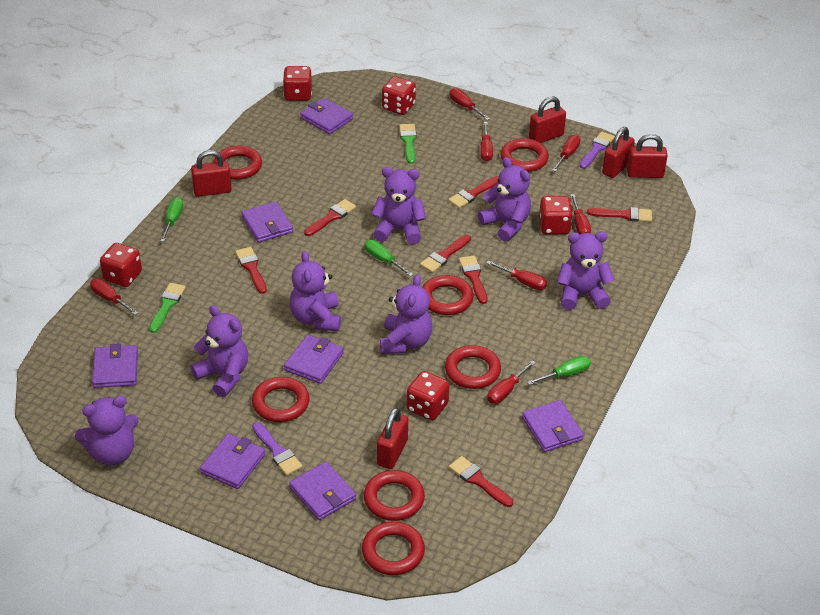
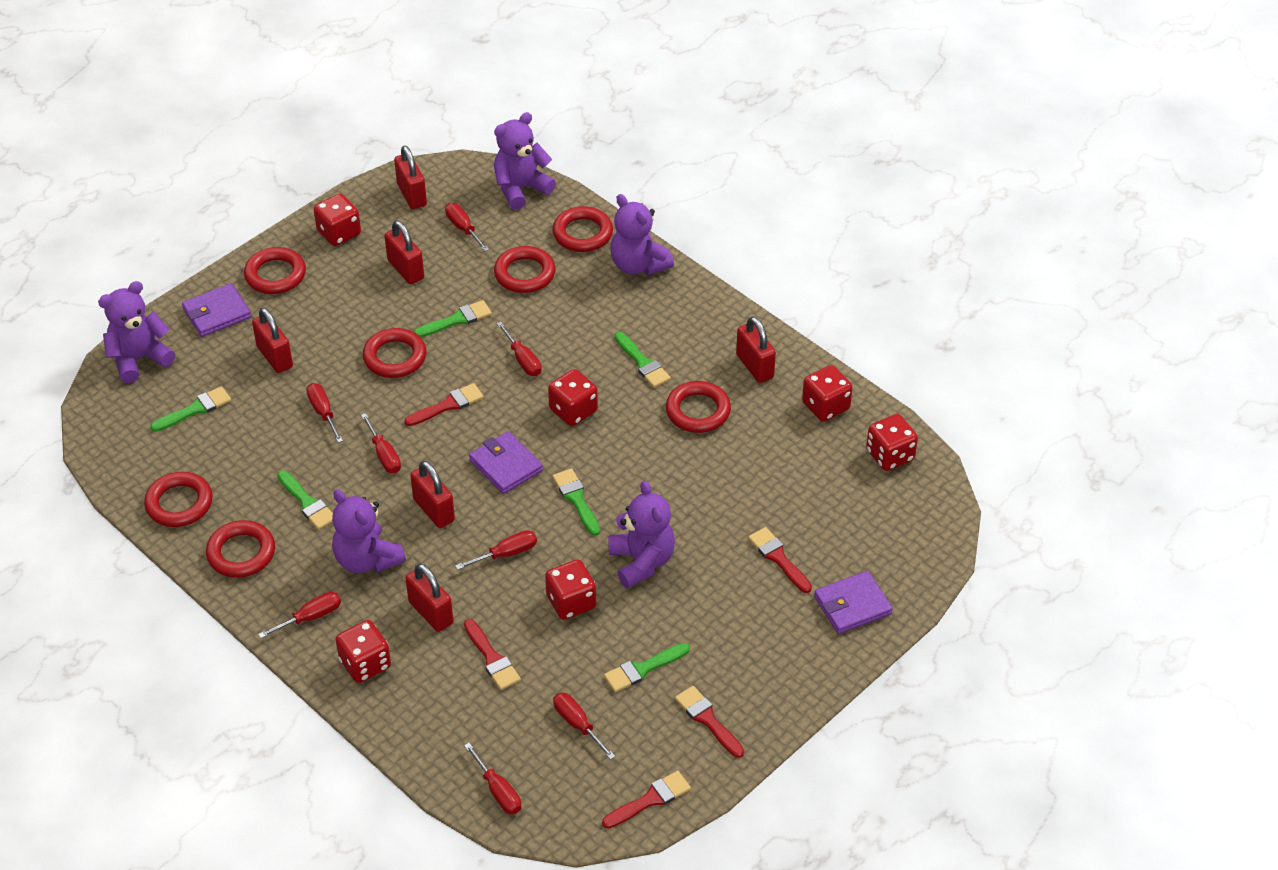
green brush: 2 -> 6
green screwdriver: 3 -> 0
purple brush: 2 -> 0
purple teddy bear: 7 -> 5
purple wallet: 7 -> 3
red brush: 7 -> 5
red dice: 5 -> 6
red padlock: 5 -> 6
red screwdriver: 7 -> 8

